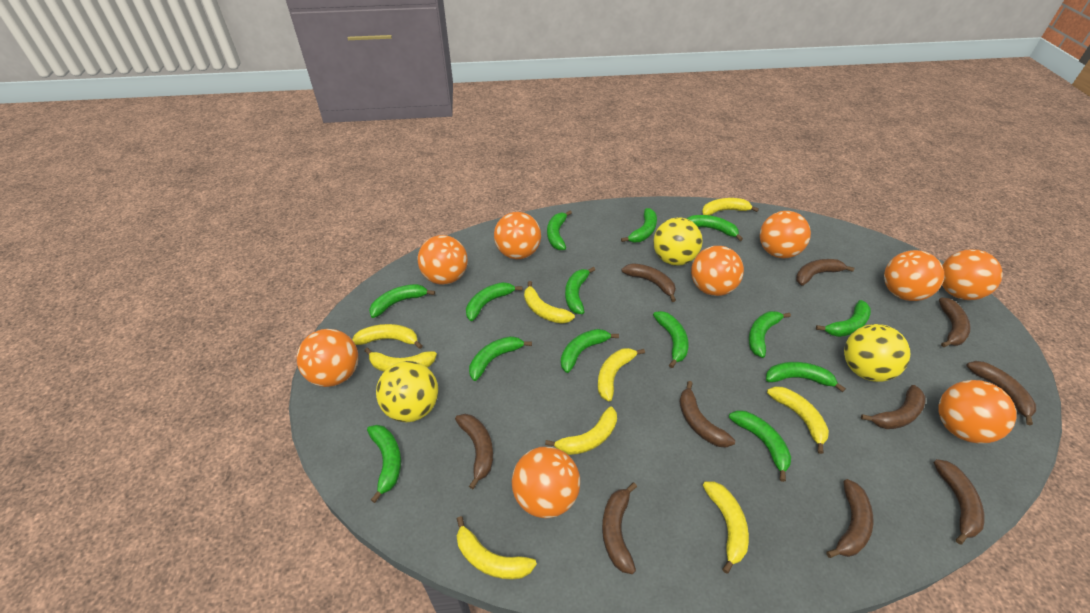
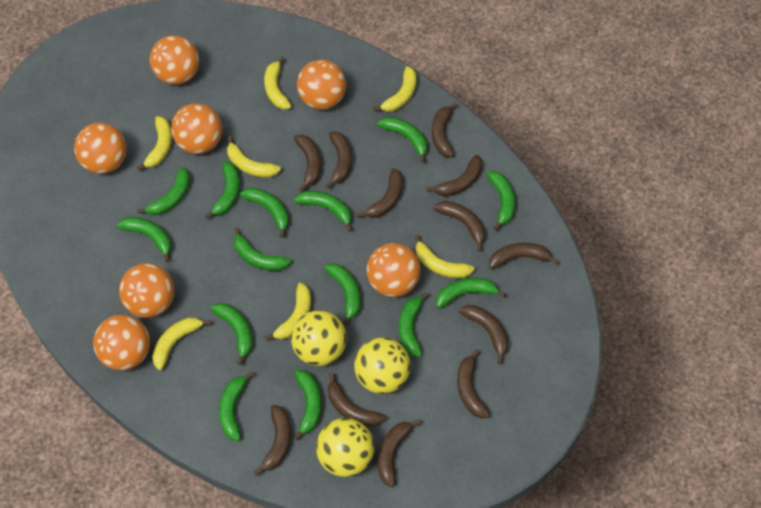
brown banana: 10 -> 12
orange ball: 9 -> 7
yellow banana: 9 -> 7

